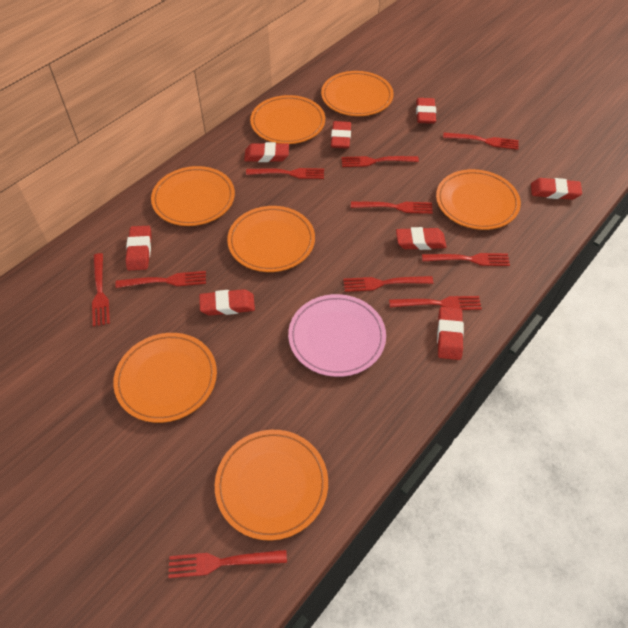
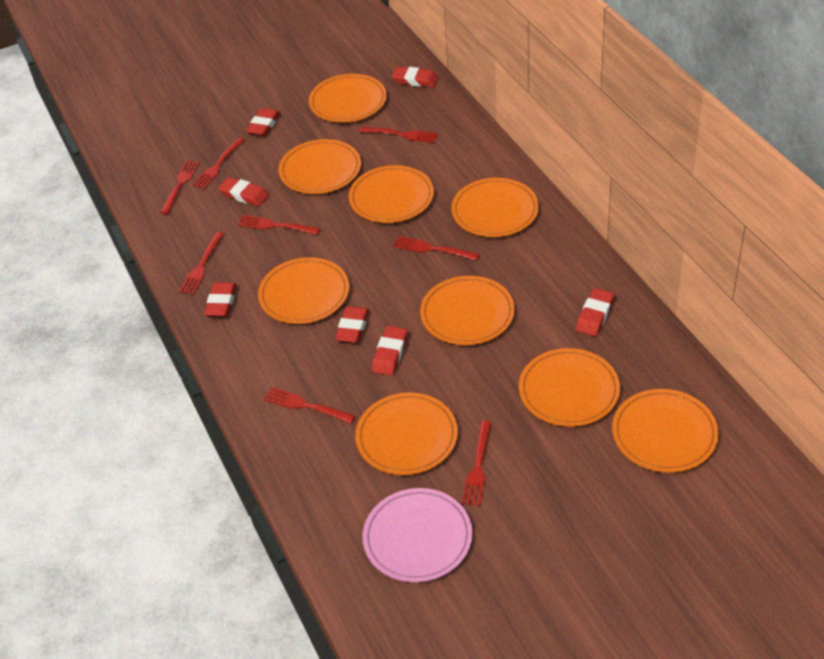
orange plate: 7 -> 9
red eraser: 8 -> 7
red fork: 10 -> 8

